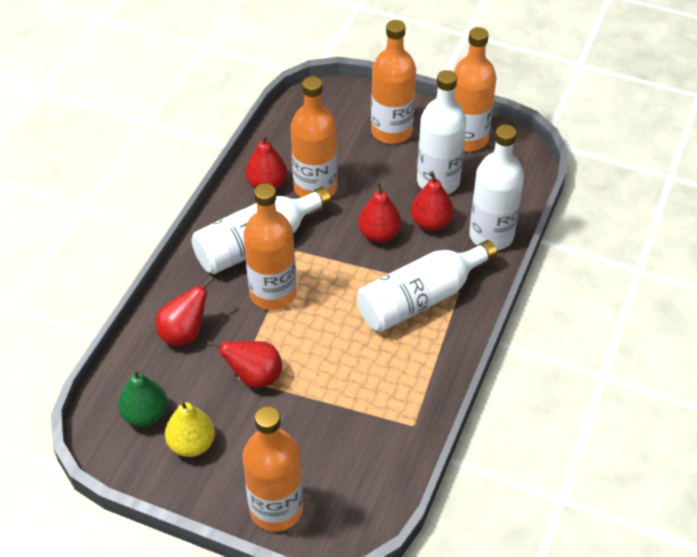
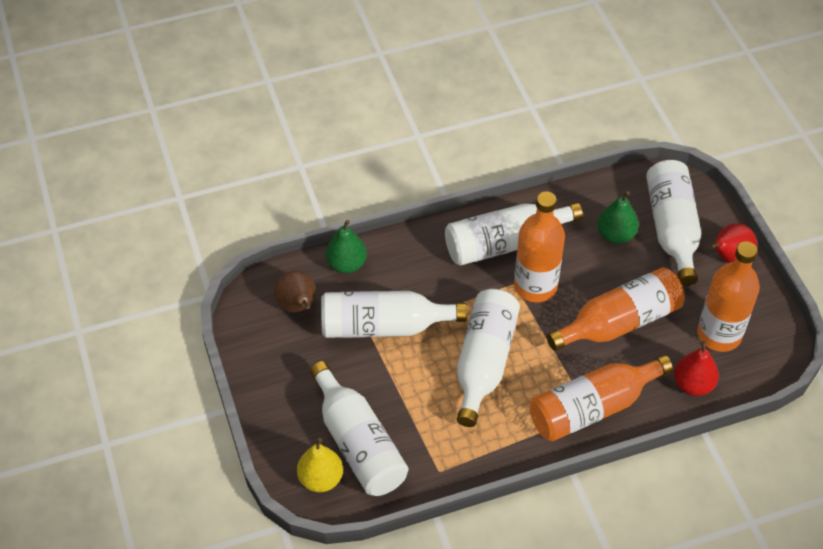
brown pear: 0 -> 1
green pear: 1 -> 2
orange bottle: 5 -> 4
red pear: 5 -> 2
white bottle: 4 -> 5

